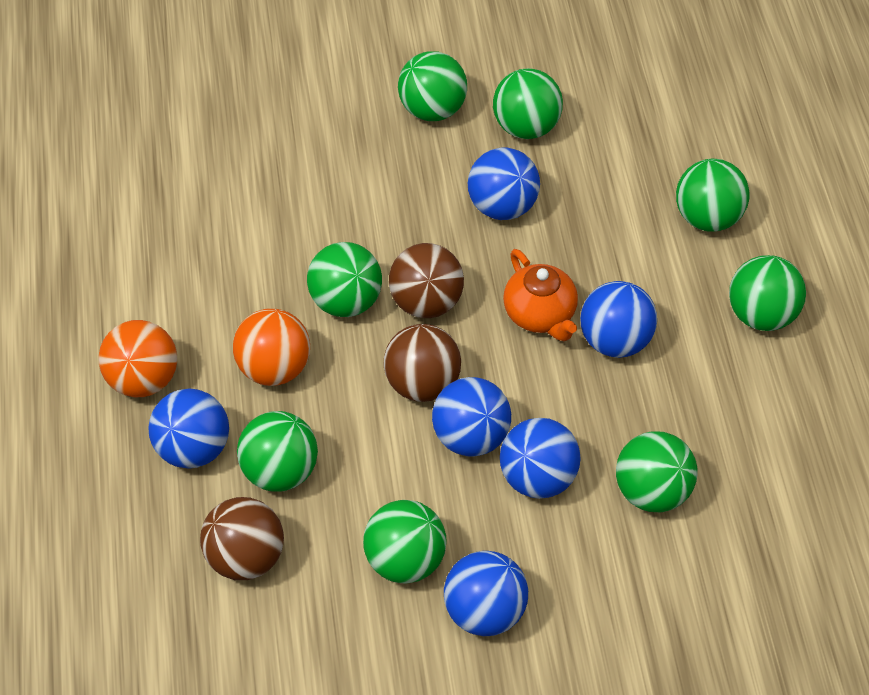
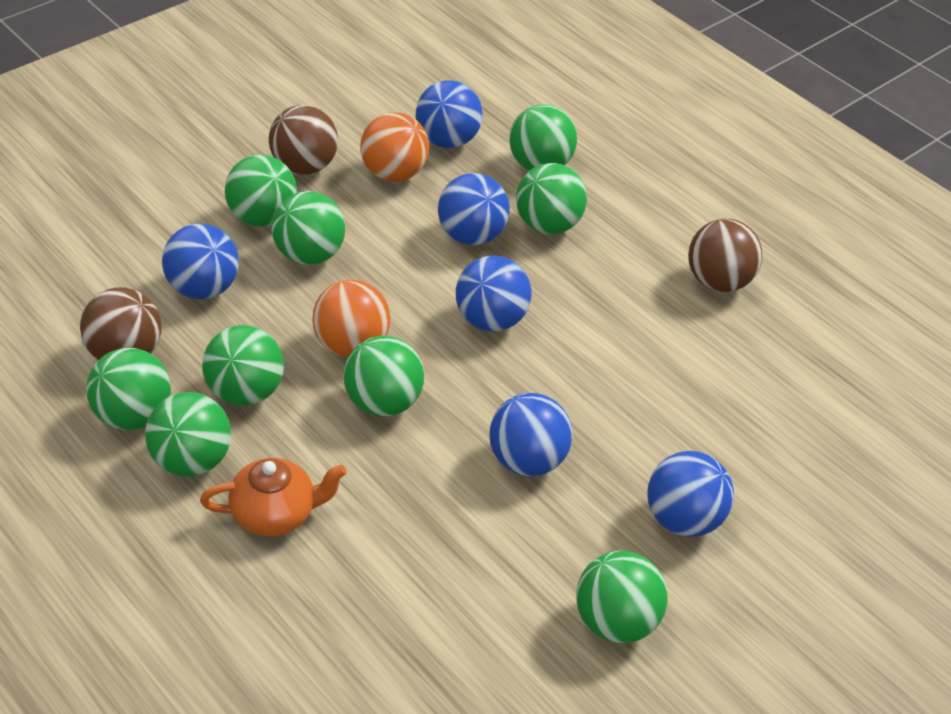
green ball: 8 -> 9

